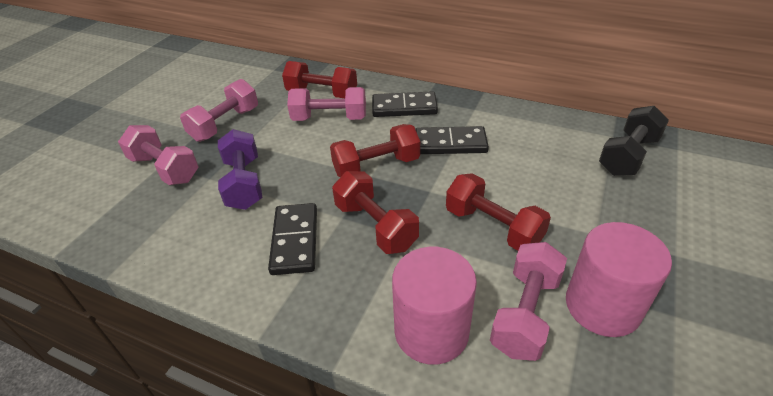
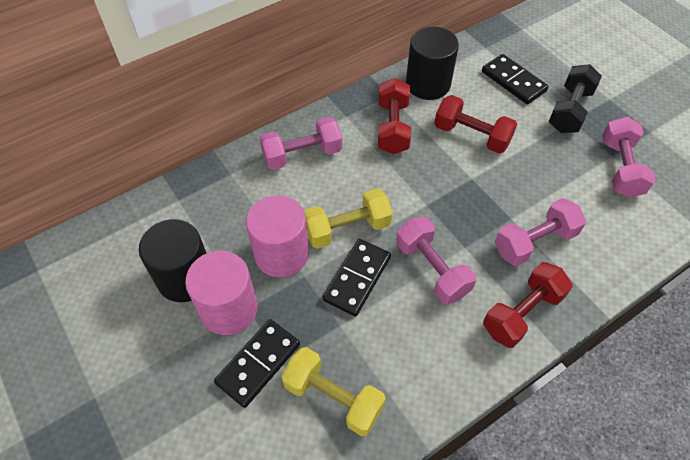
black cylinder: 0 -> 2
purple dumbbell: 1 -> 0
red dumbbell: 4 -> 3
yellow dumbbell: 0 -> 2

